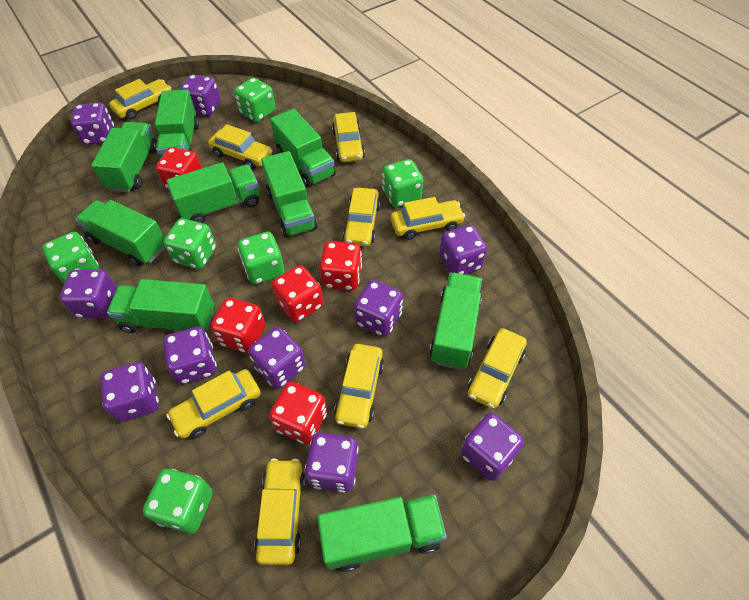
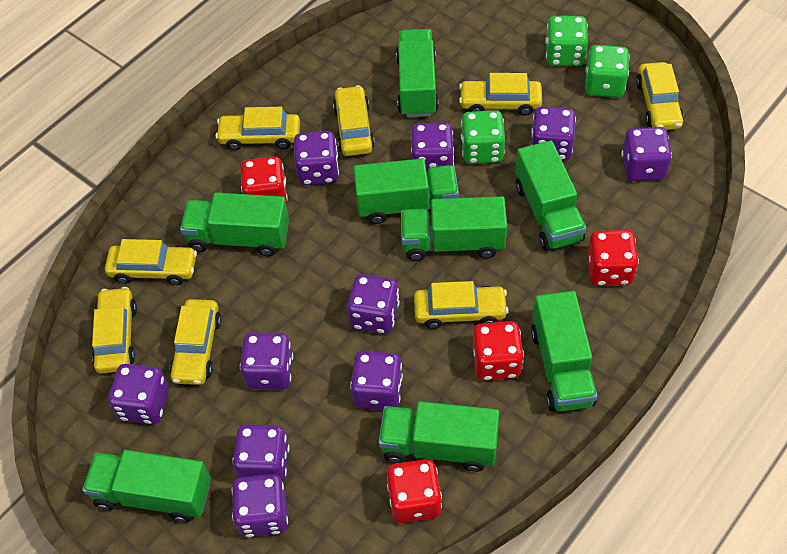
green dice: 6 -> 3
green truck: 9 -> 8
red dice: 5 -> 4
yellow car: 9 -> 8

